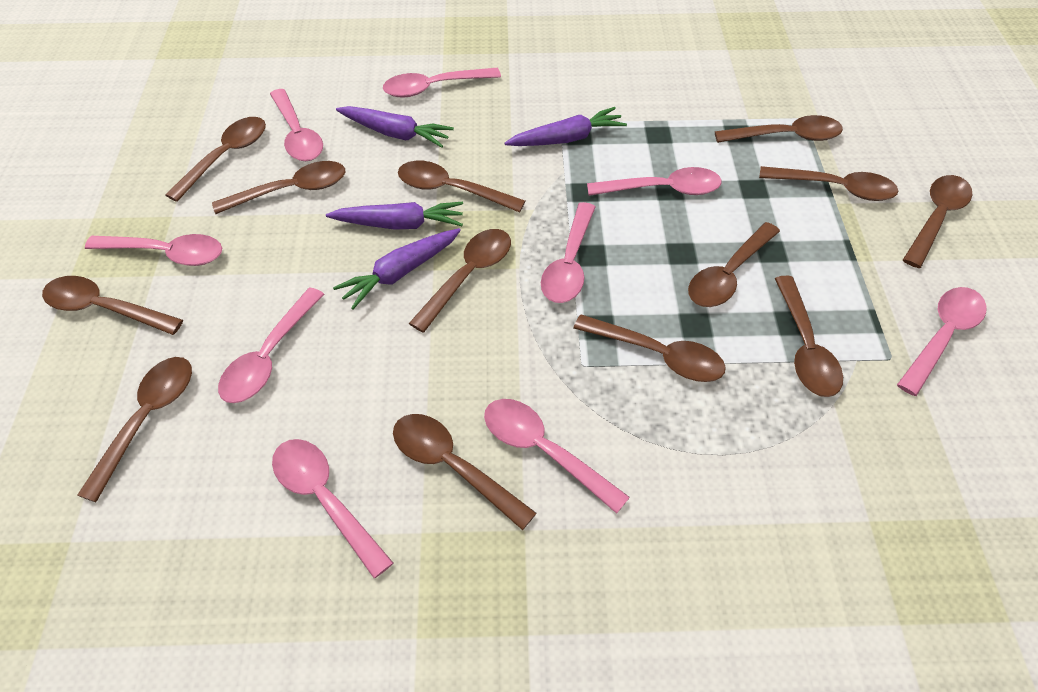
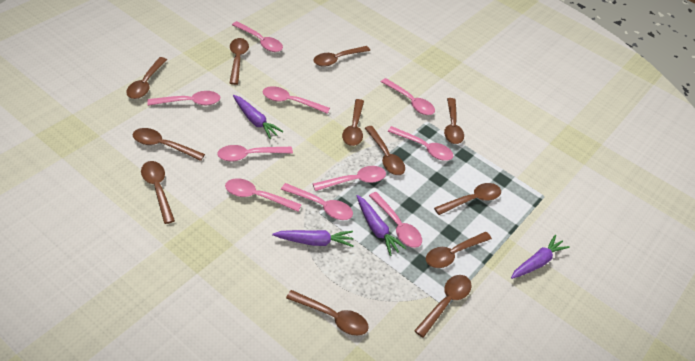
brown spoon: 13 -> 12
pink spoon: 9 -> 10

